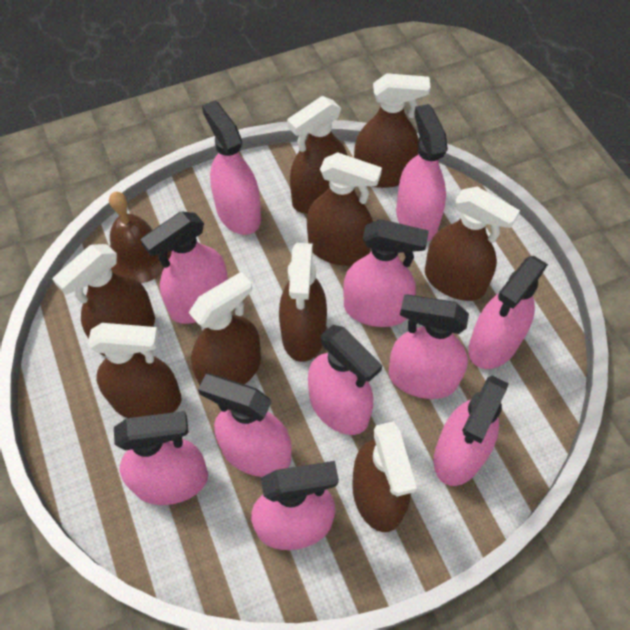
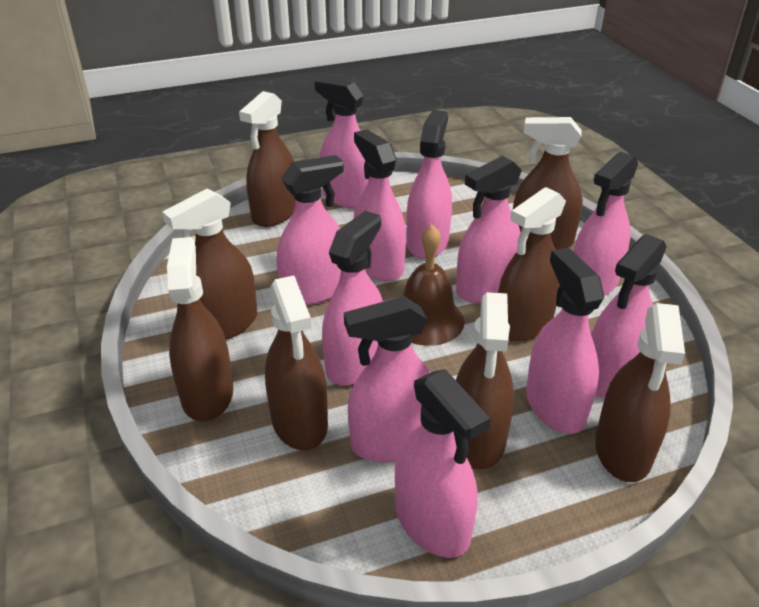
brown spray bottle: 9 -> 8

